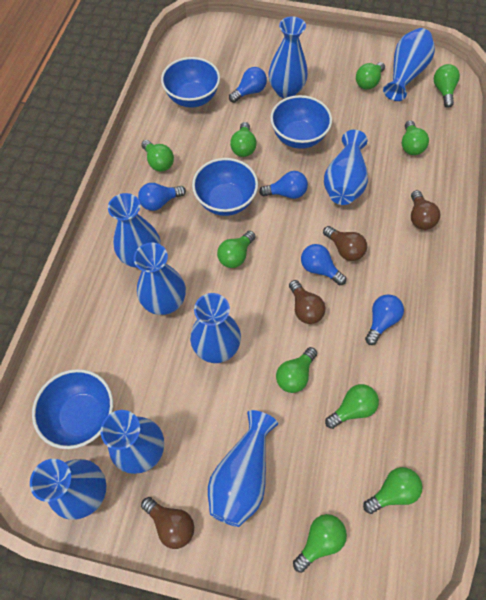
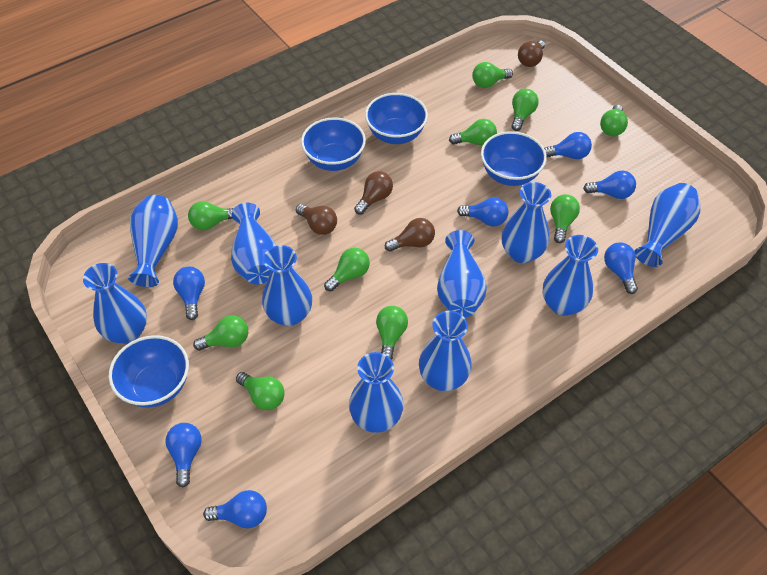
blue light bulb: 5 -> 7
blue vase: 9 -> 10

